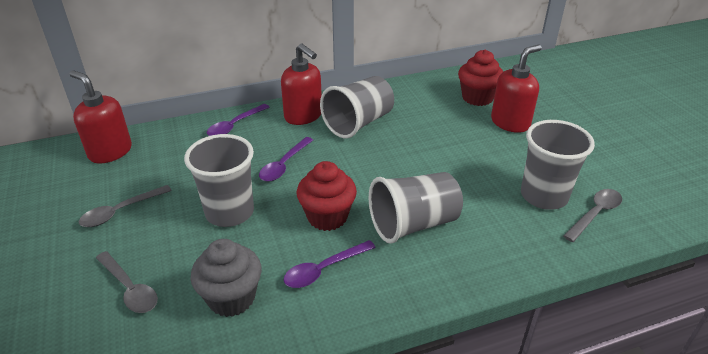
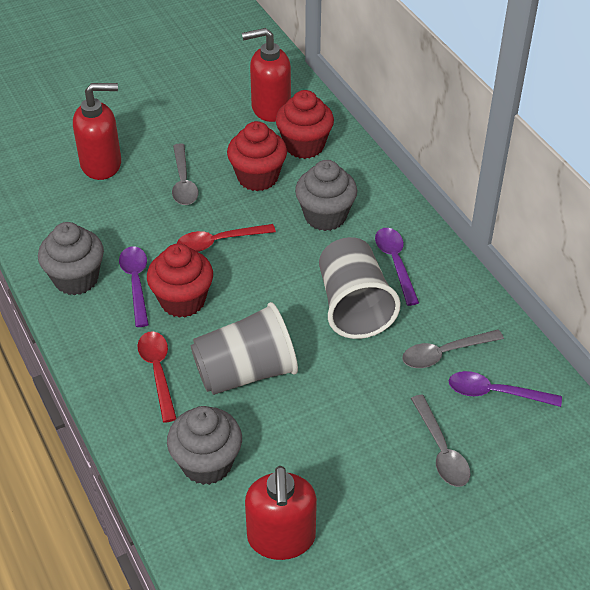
grey cup: 4 -> 2
grey cupcake: 1 -> 3
red cupcake: 2 -> 3
red spoon: 0 -> 2

